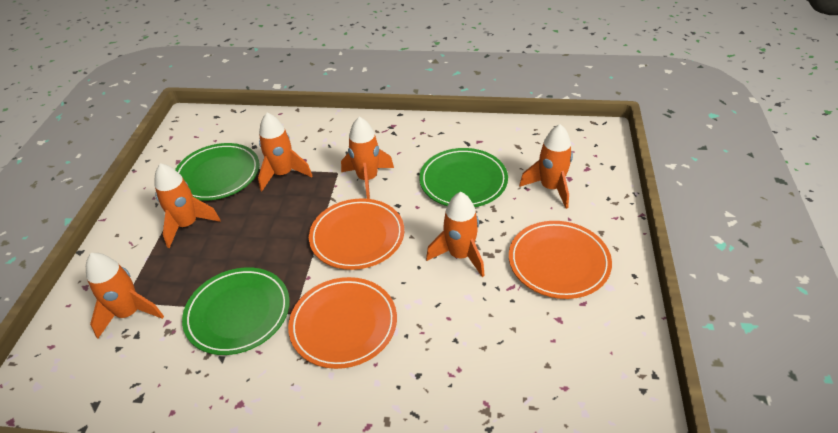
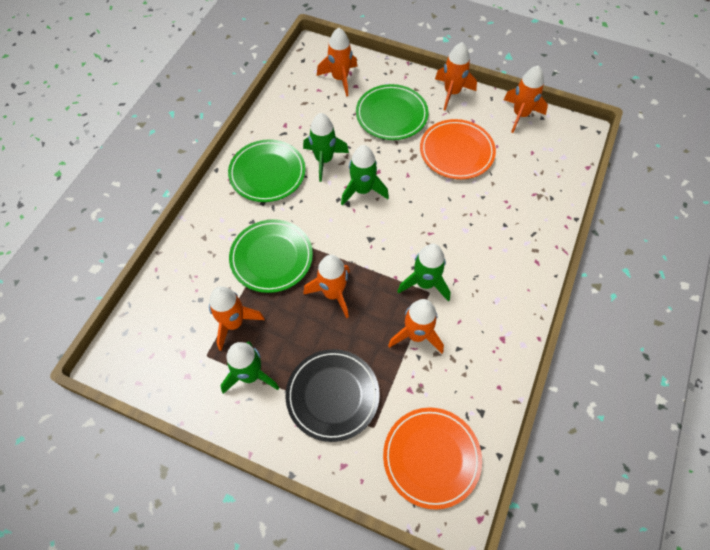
black plate: 0 -> 1
green rocket: 0 -> 4
orange plate: 3 -> 2

